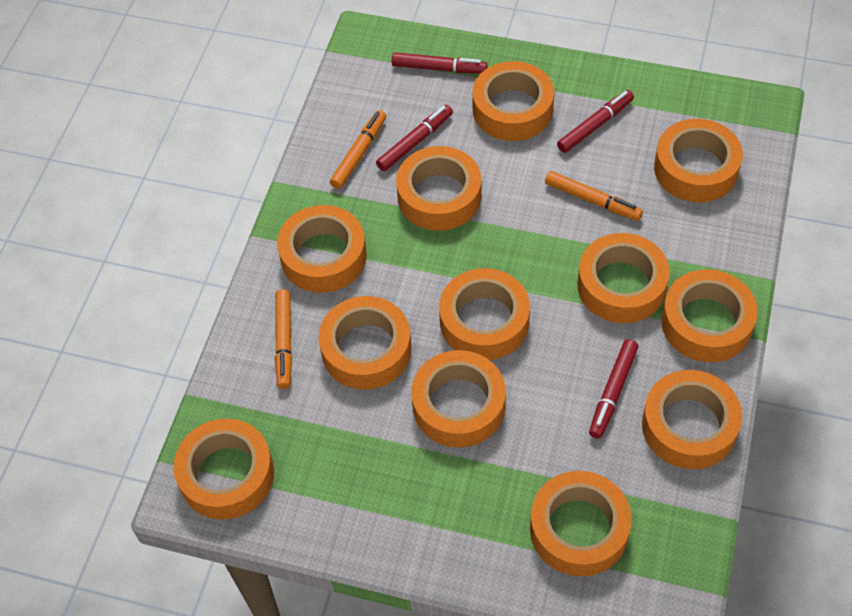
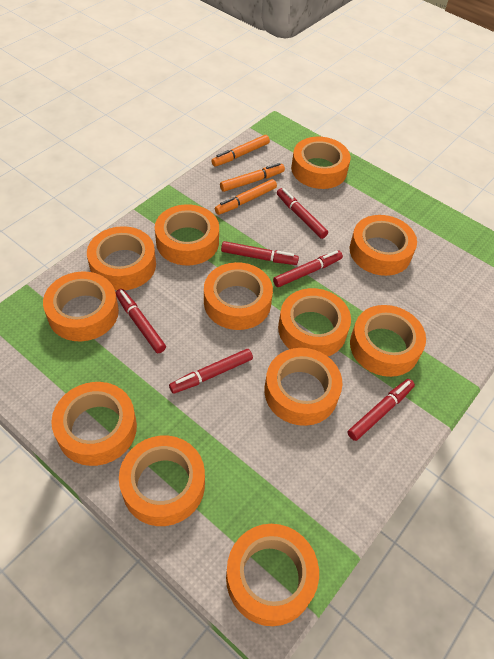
red marker: 4 -> 6

